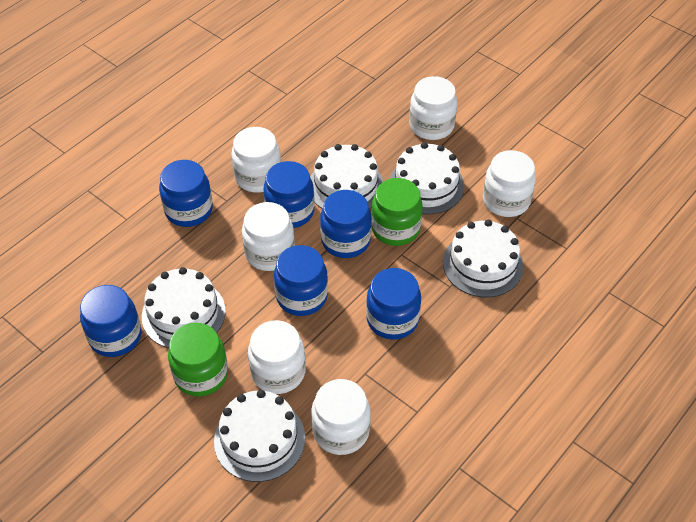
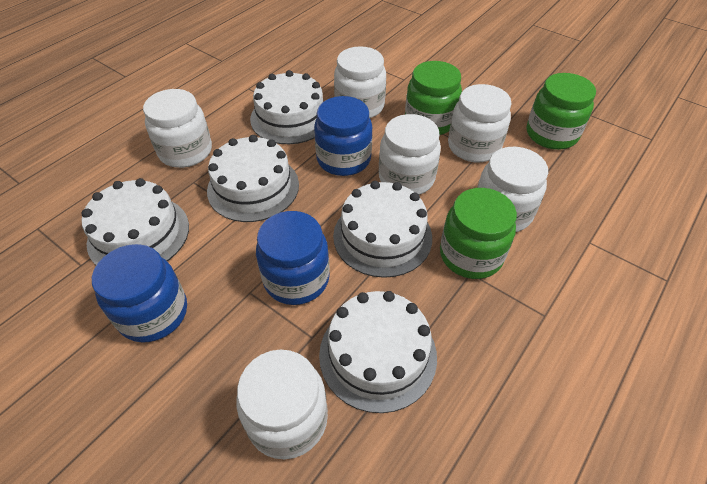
blue jar: 6 -> 3
green jar: 2 -> 3

